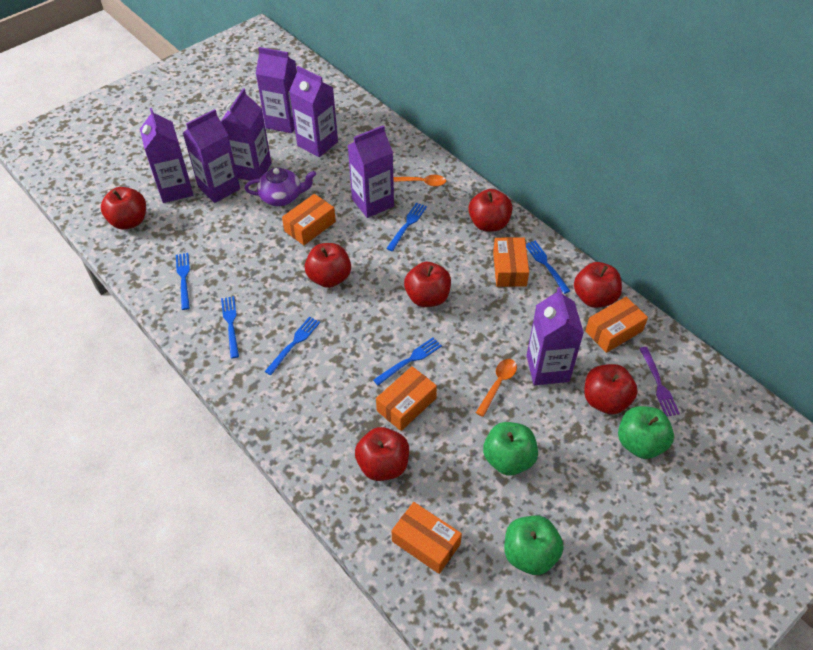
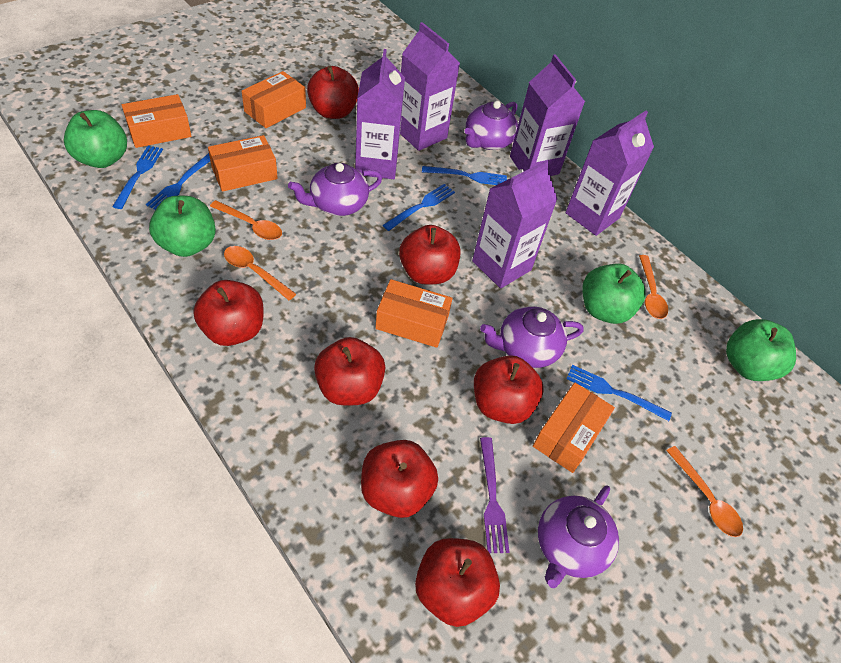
blue fork: 6 -> 5
green apple: 3 -> 4
orange spoon: 2 -> 4
purple carton: 7 -> 5
purple teapot: 1 -> 4

